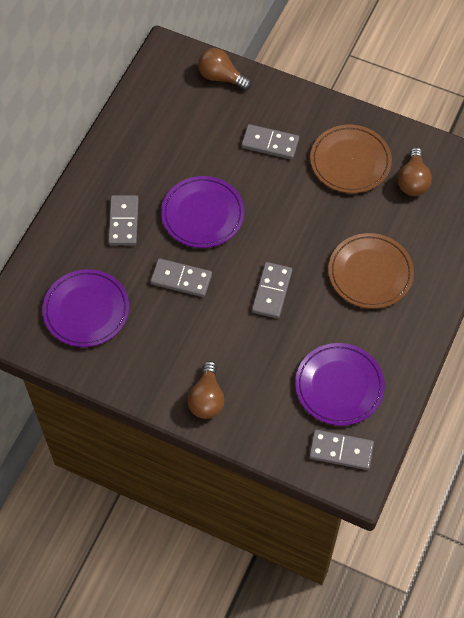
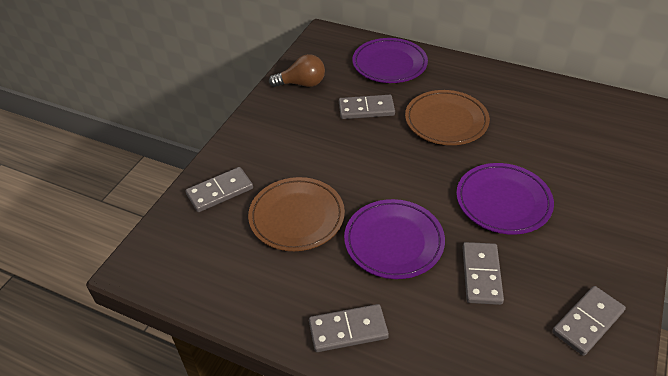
brown light bulb: 3 -> 1

